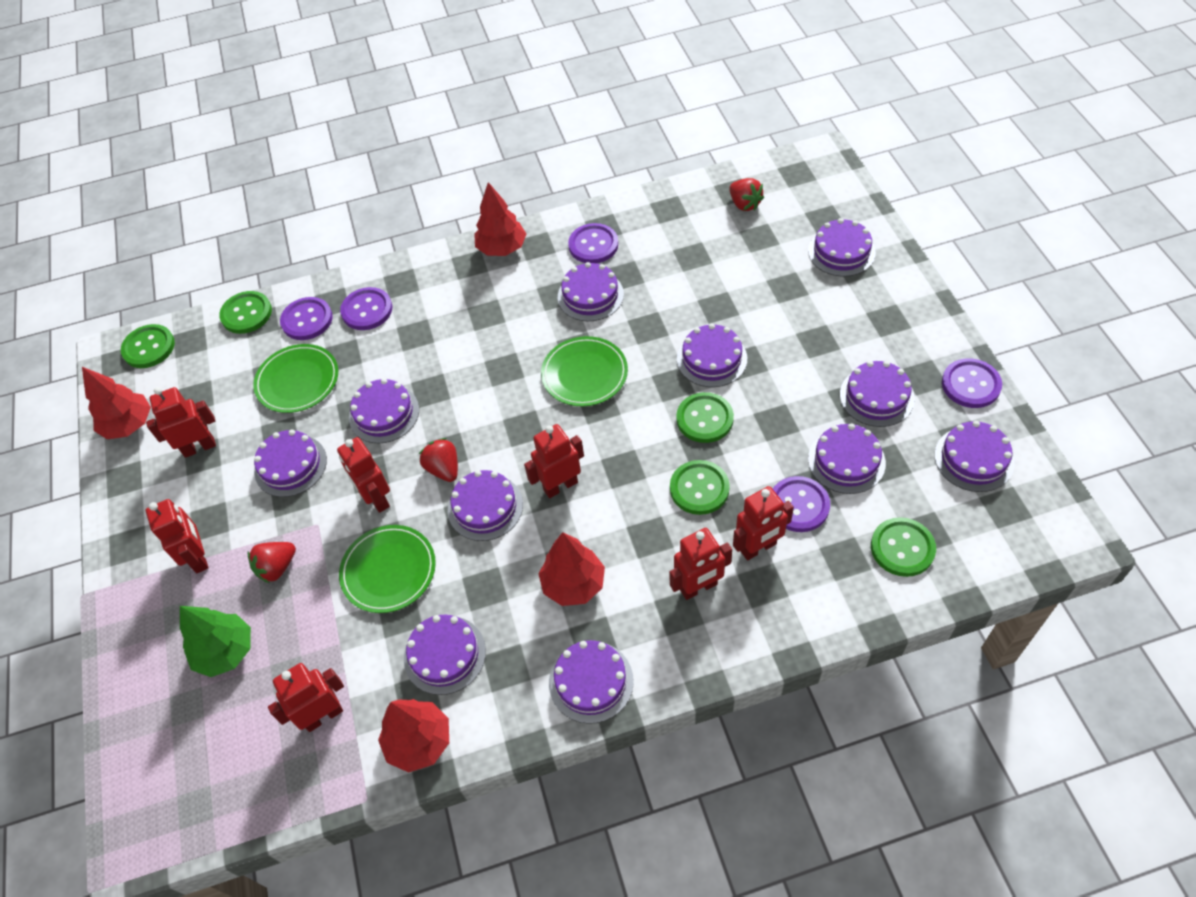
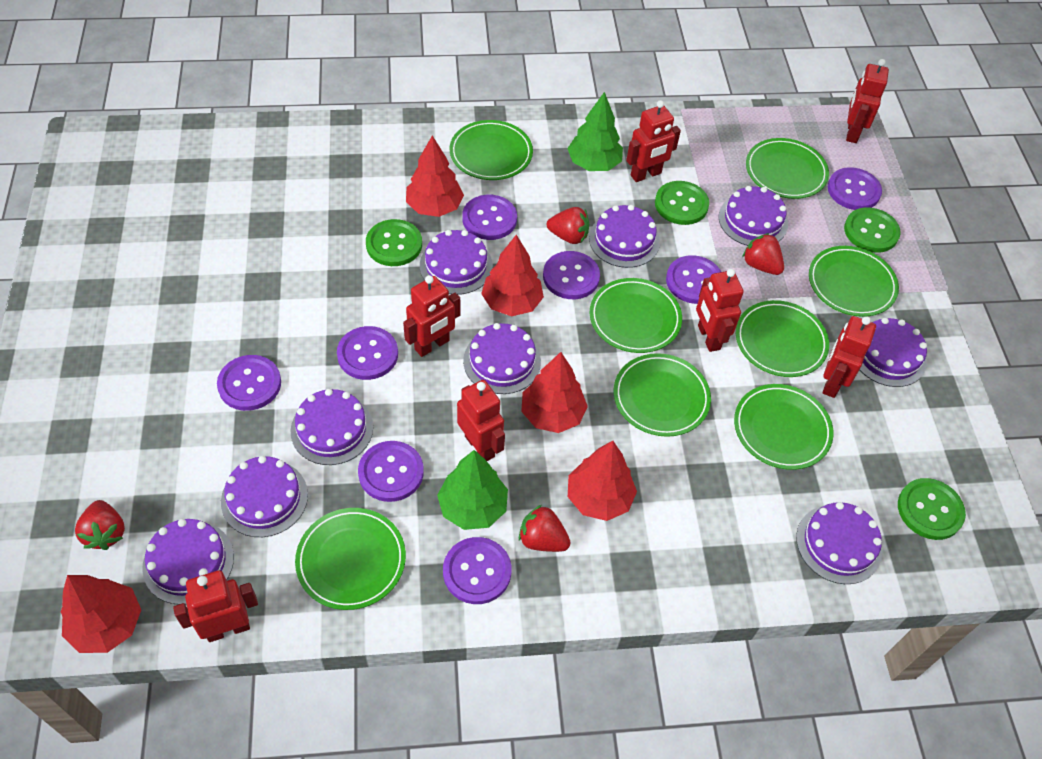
green button: 5 -> 4
green plate: 3 -> 8
green tree: 1 -> 2
purple button: 5 -> 8
purple cake: 11 -> 9
red strawberry: 3 -> 4
red tree: 4 -> 5

